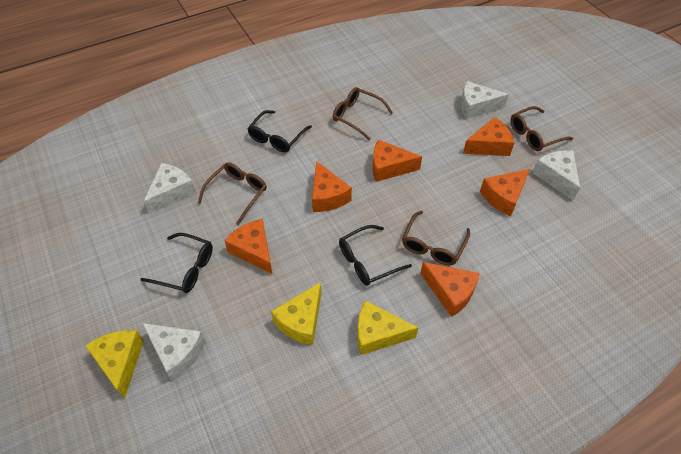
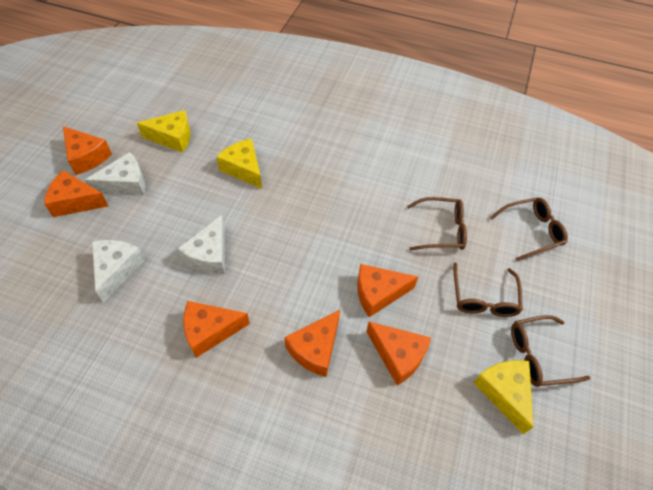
black glasses: 3 -> 0
white cheese: 4 -> 3

